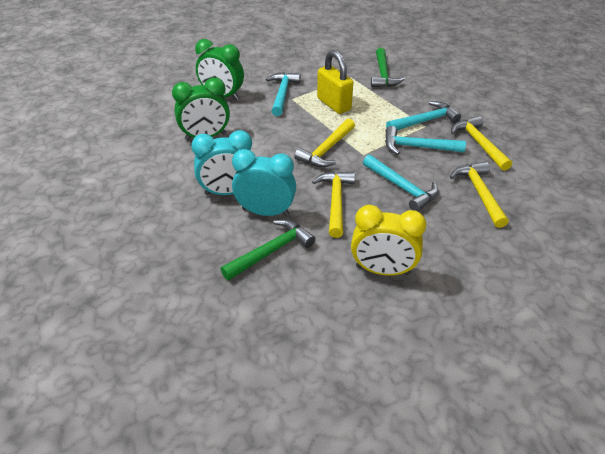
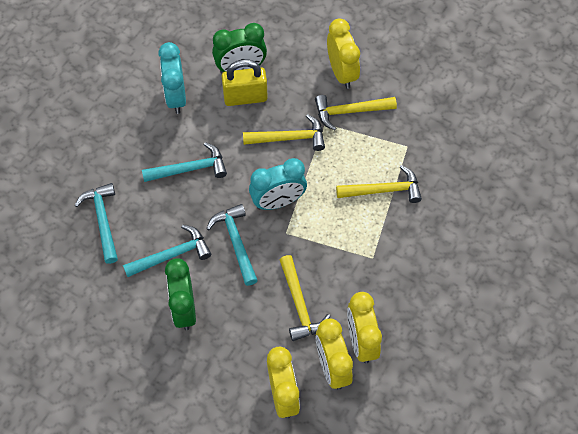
green hammer: 2 -> 0
yellow clock: 1 -> 4

